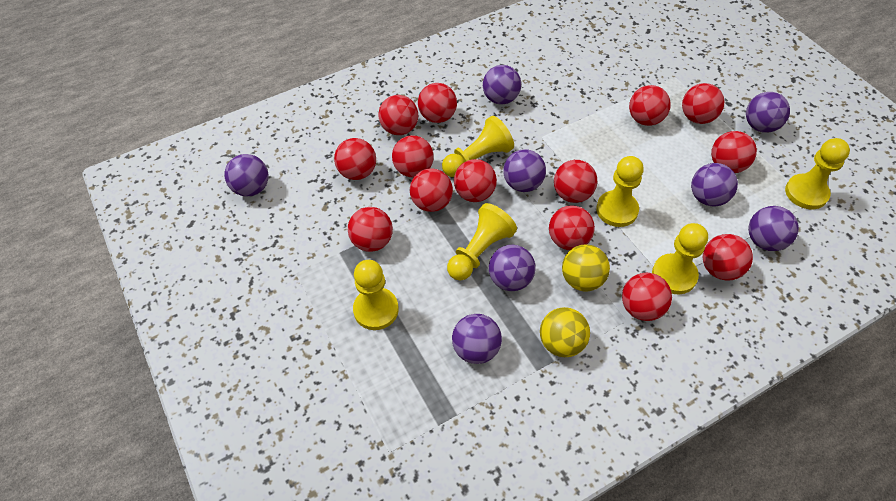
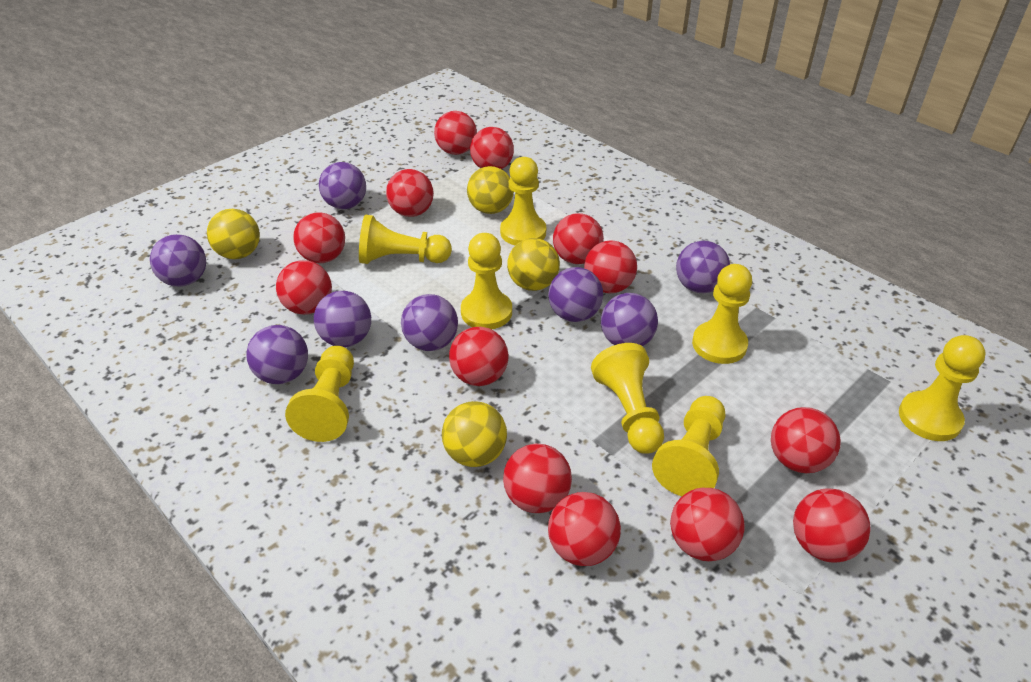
red ball: 14 -> 13
yellow ball: 2 -> 4
yellow pawn: 6 -> 8

